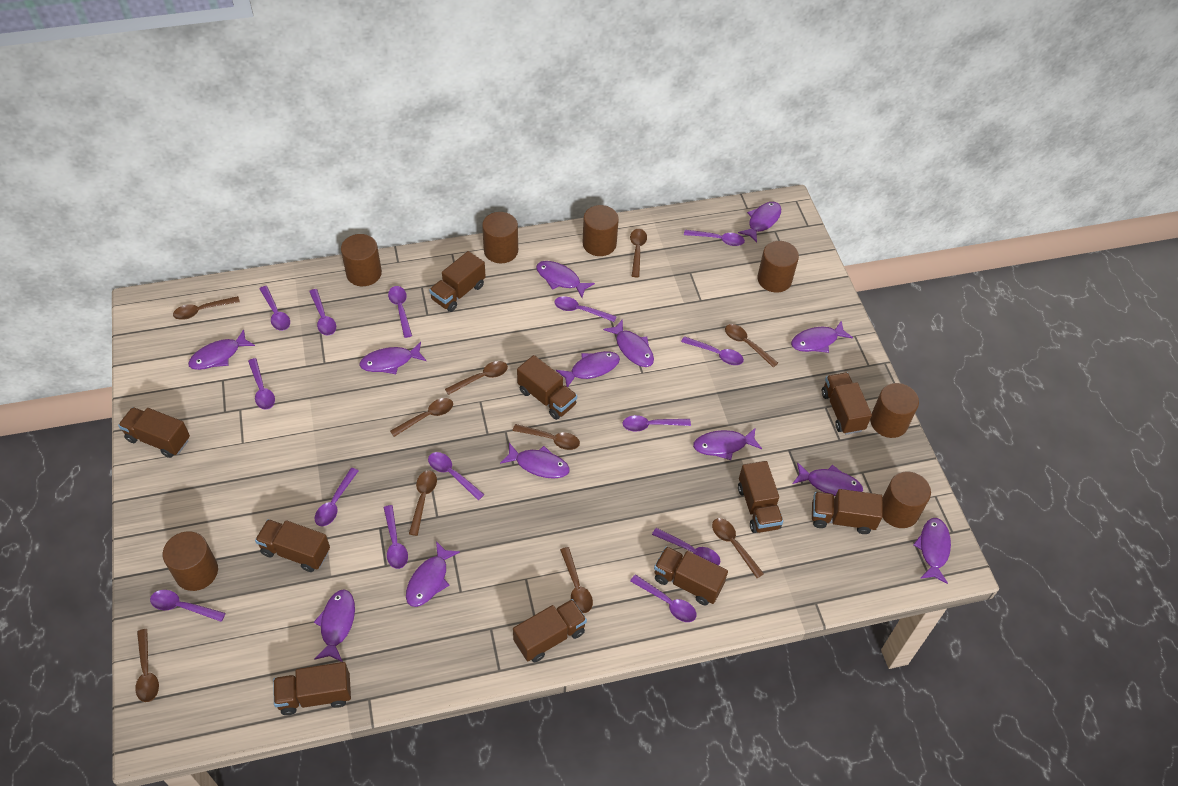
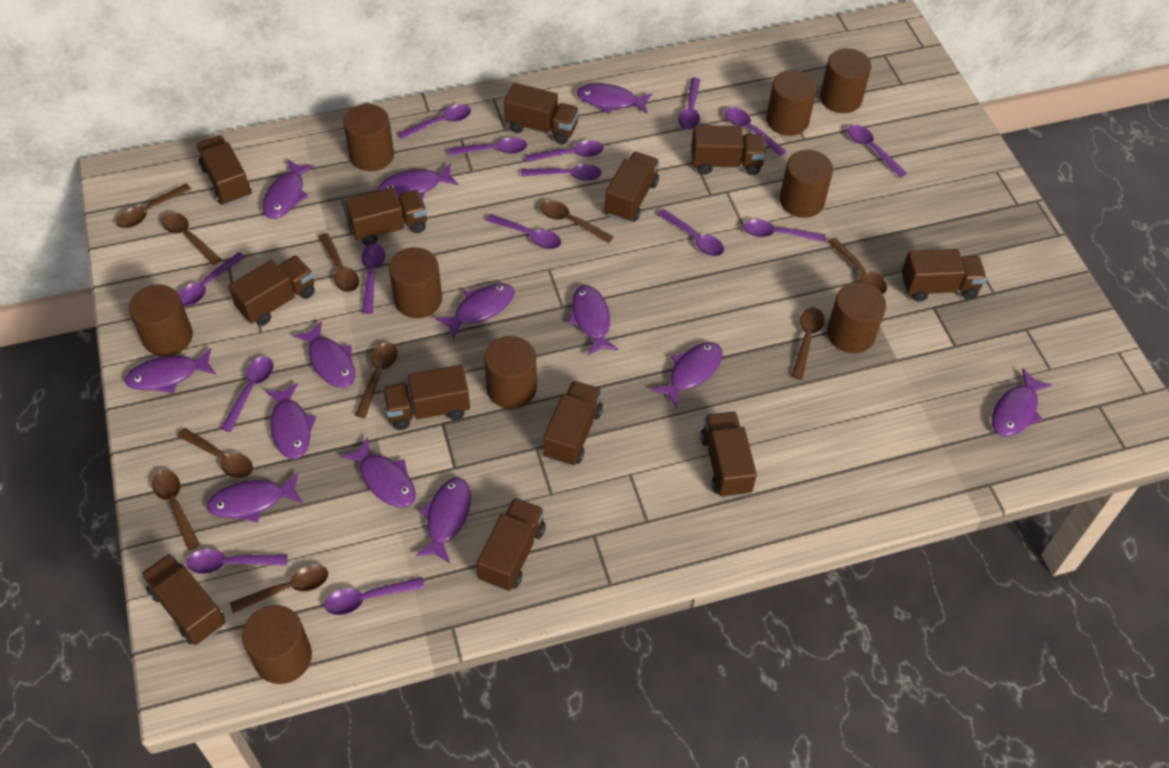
brown cylinder: 7 -> 9
brown truck: 10 -> 12
purple spoon: 14 -> 15

